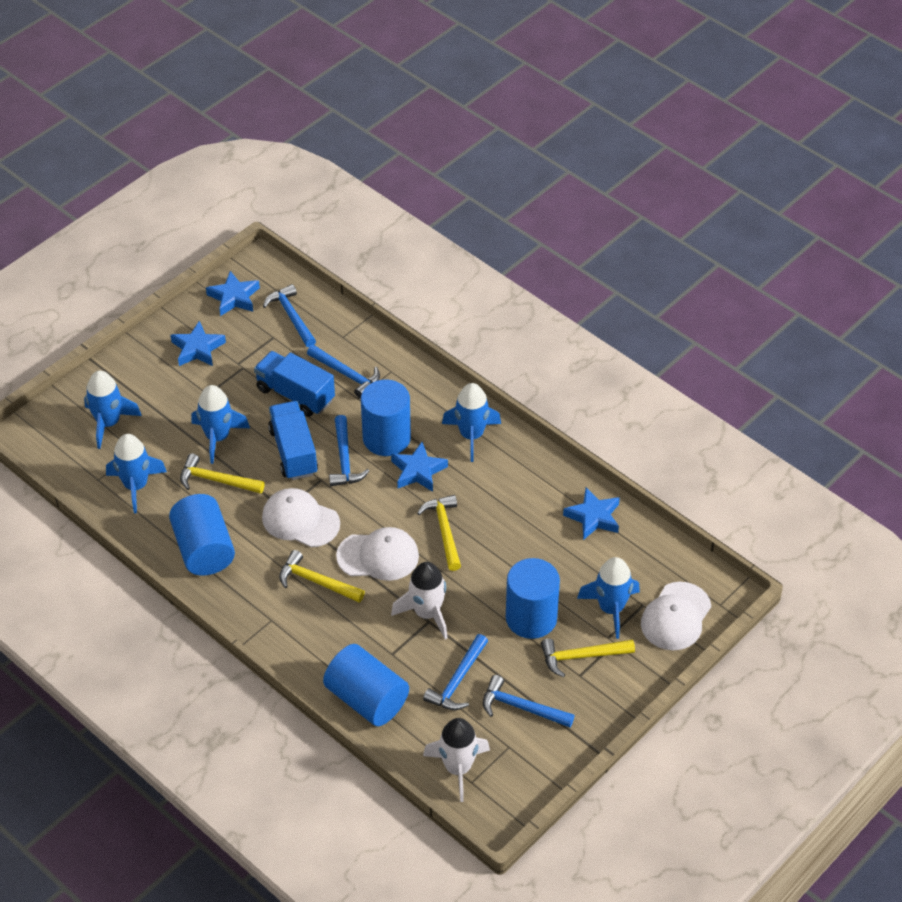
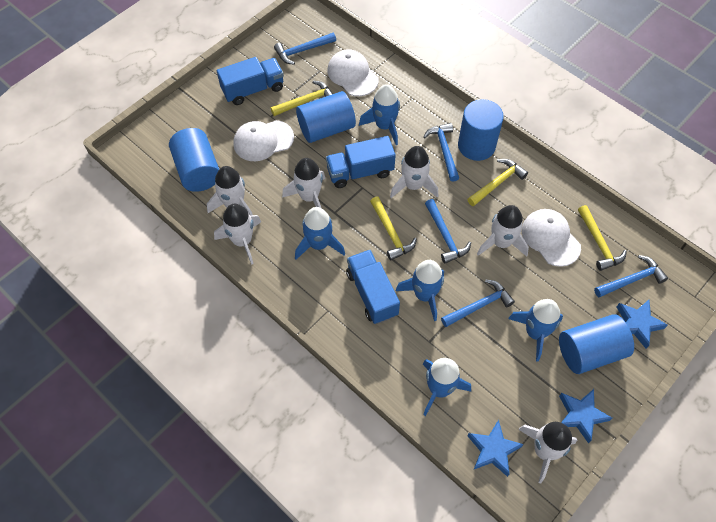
blue star: 4 -> 3
blue truck: 2 -> 3
white rocket: 2 -> 6

